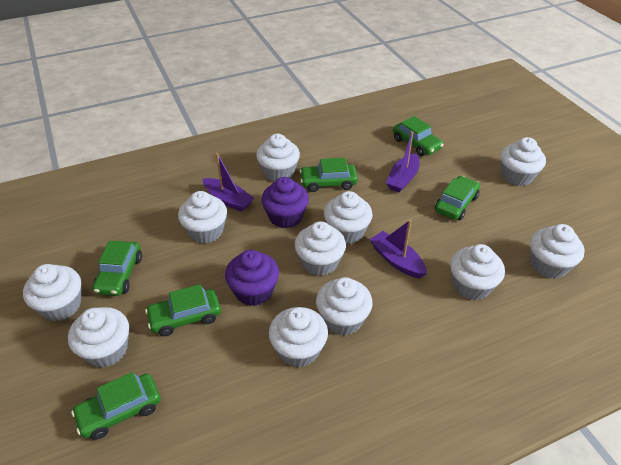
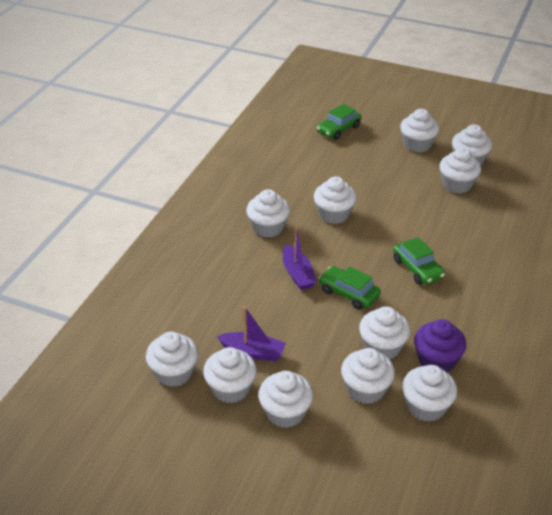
green car: 6 -> 3
purple boat: 3 -> 2
purple cupcake: 2 -> 1

